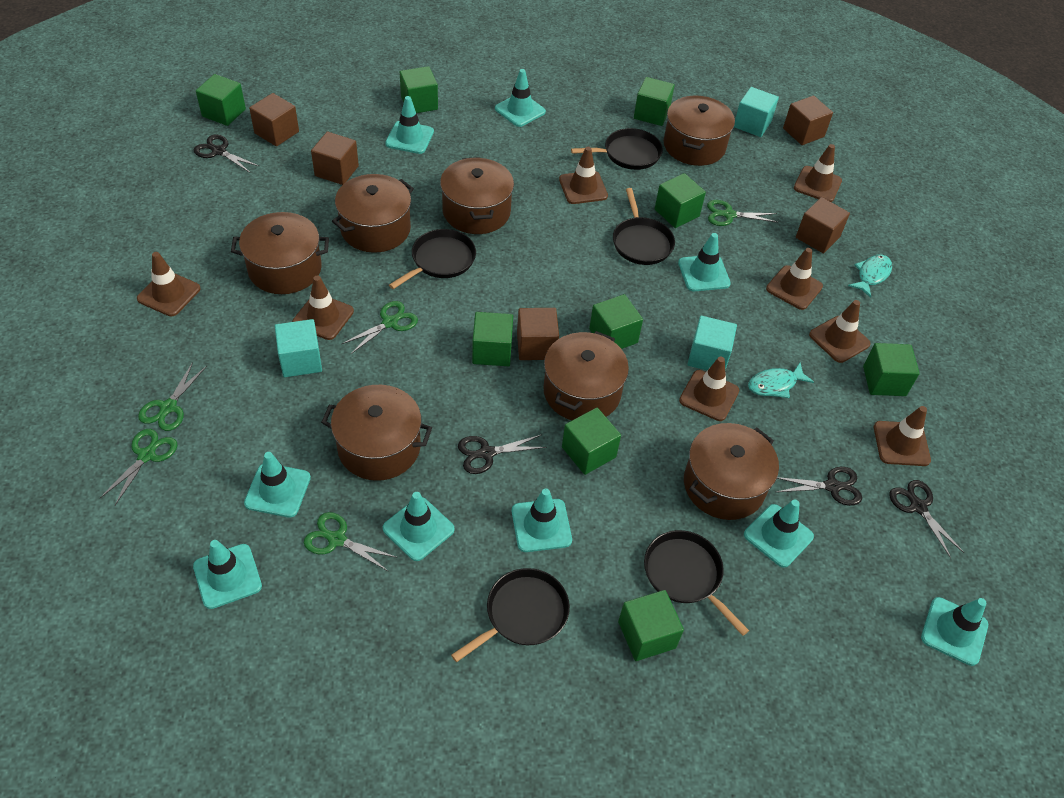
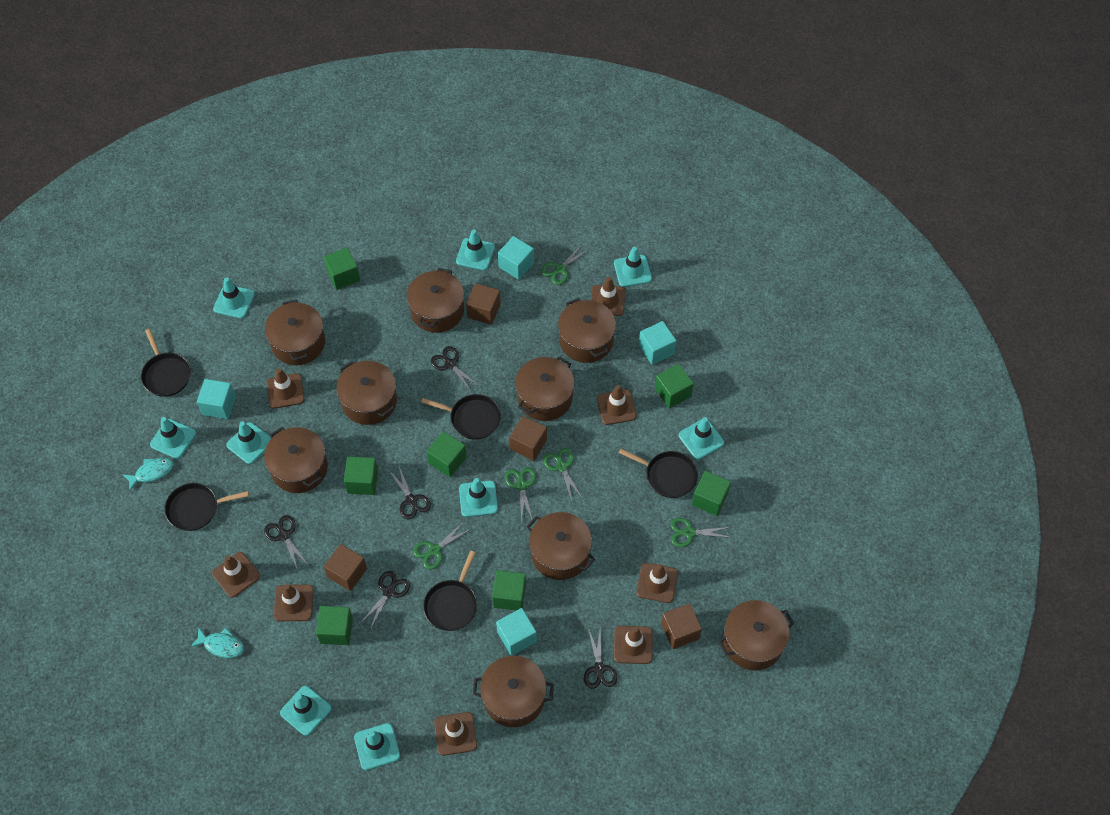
black scissors: 4 -> 5
brown cube: 5 -> 4
brown pot: 7 -> 9
green cube: 9 -> 7
turquoise cube: 3 -> 4

